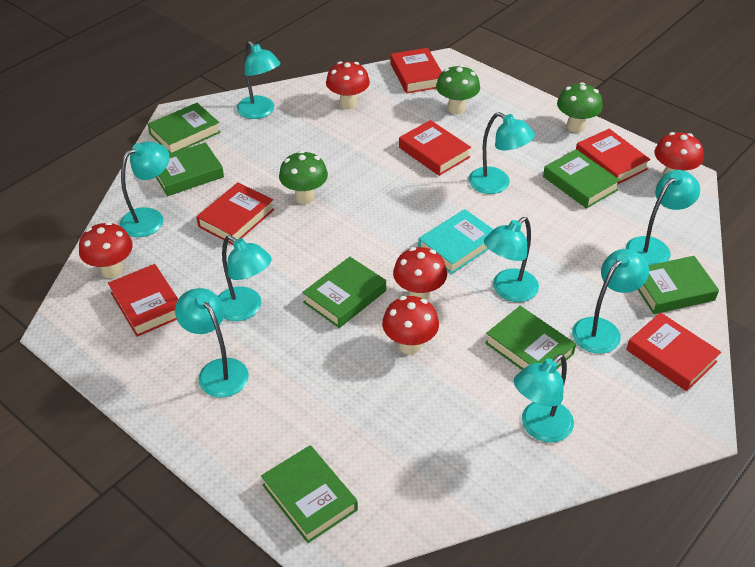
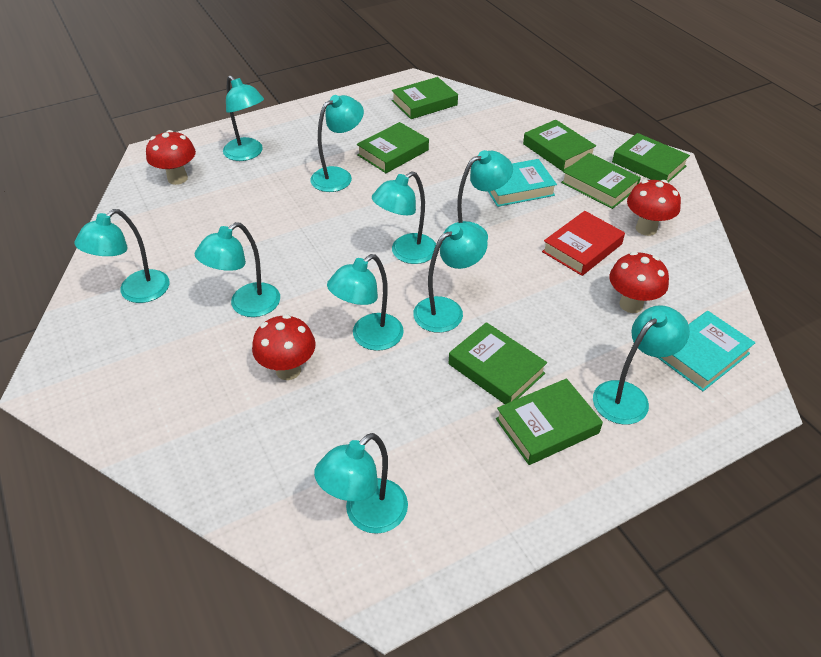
green mushroom: 3 -> 0
red book: 6 -> 1
red mushroom: 5 -> 4
turquoise book: 1 -> 2
turquoise lamp: 9 -> 10

